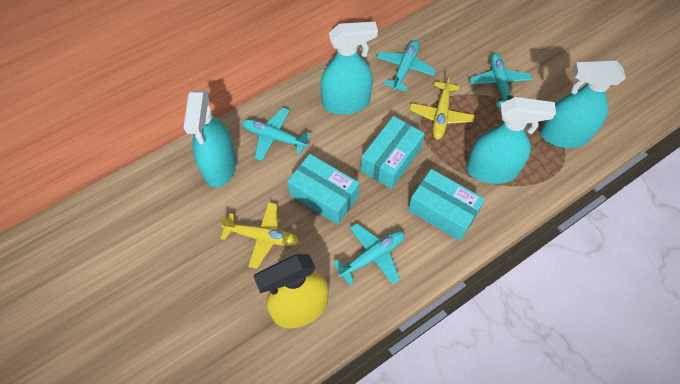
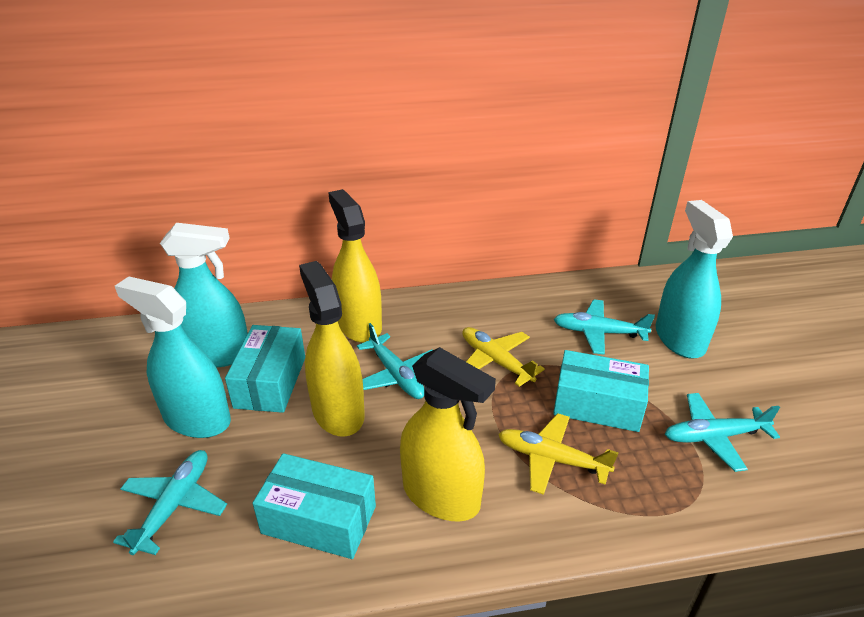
turquoise spray bottle: 4 -> 3
yellow spray bottle: 1 -> 3

